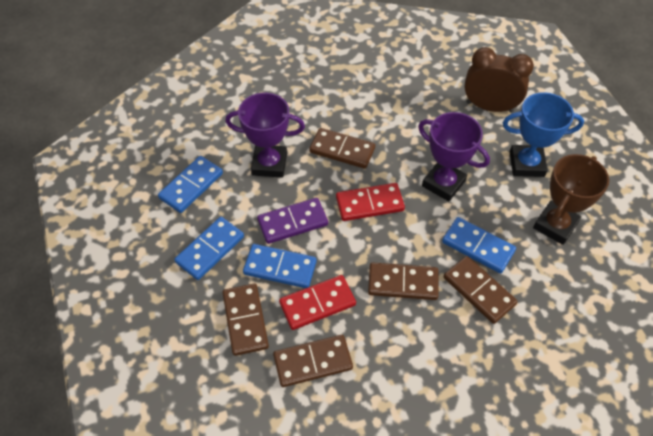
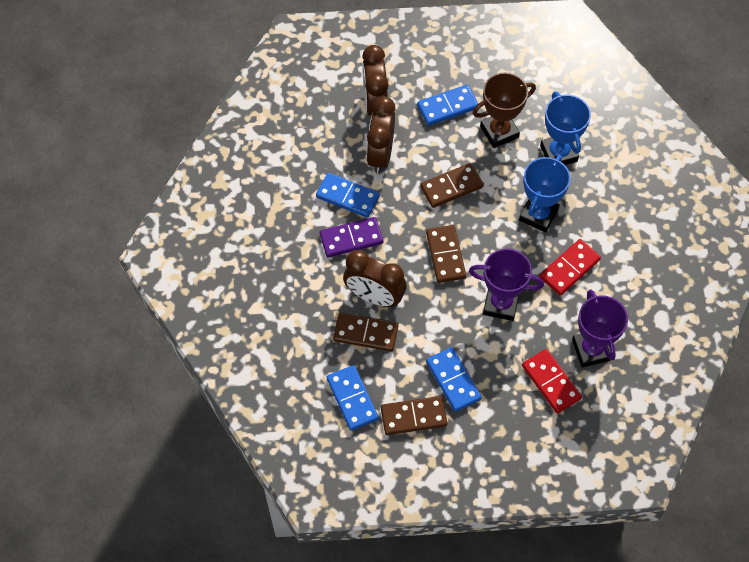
blue trophy: 1 -> 2
brown clock: 1 -> 3
brown domino: 5 -> 4

